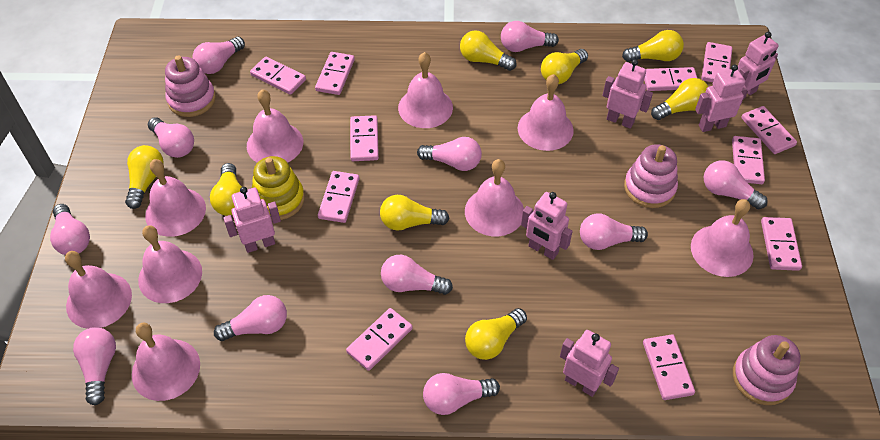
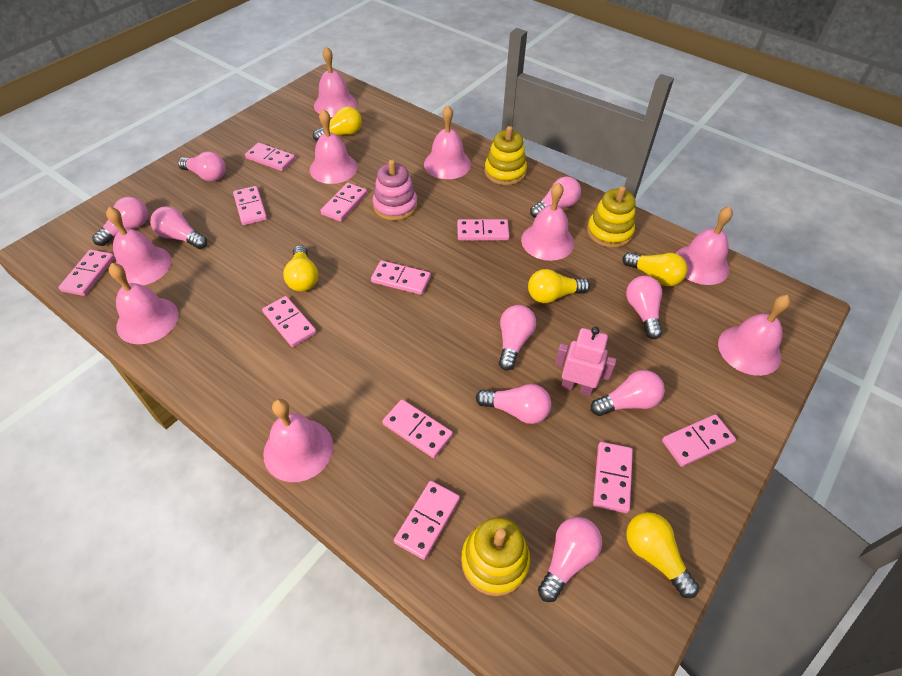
pink light bulb: 11 -> 9
pink robot: 6 -> 1
pink stacking toy: 3 -> 1
yellow light bulb: 8 -> 5
yellow stacking toy: 1 -> 3

